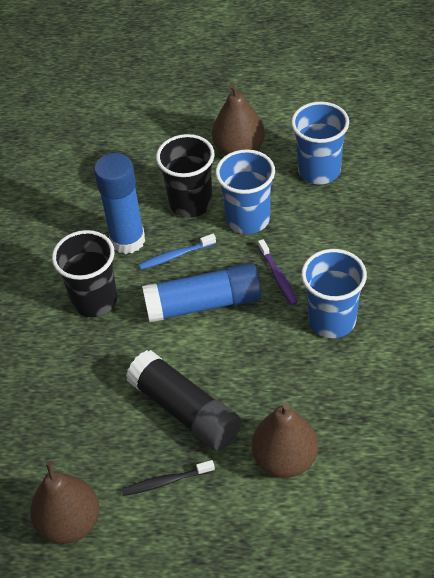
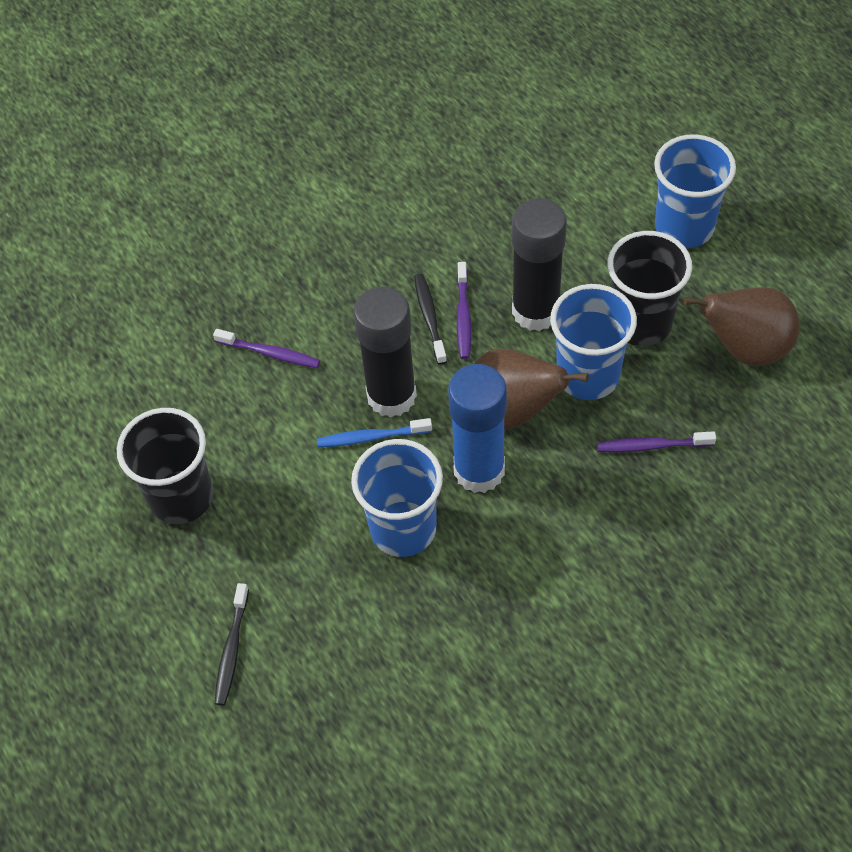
black glue stick: 1 -> 2
black toothbrush: 1 -> 2
blue glue stick: 2 -> 1
brown pear: 3 -> 2
purple toothbrush: 1 -> 3

